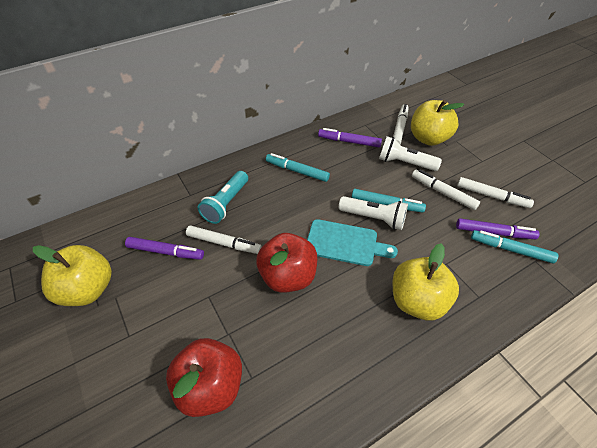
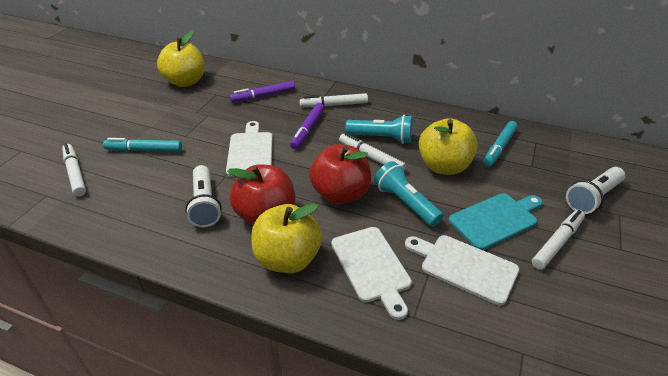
purple marker: 3 -> 2
turquoise flashlight: 1 -> 2
turquoise marker: 3 -> 2
white cutting board: 0 -> 3

